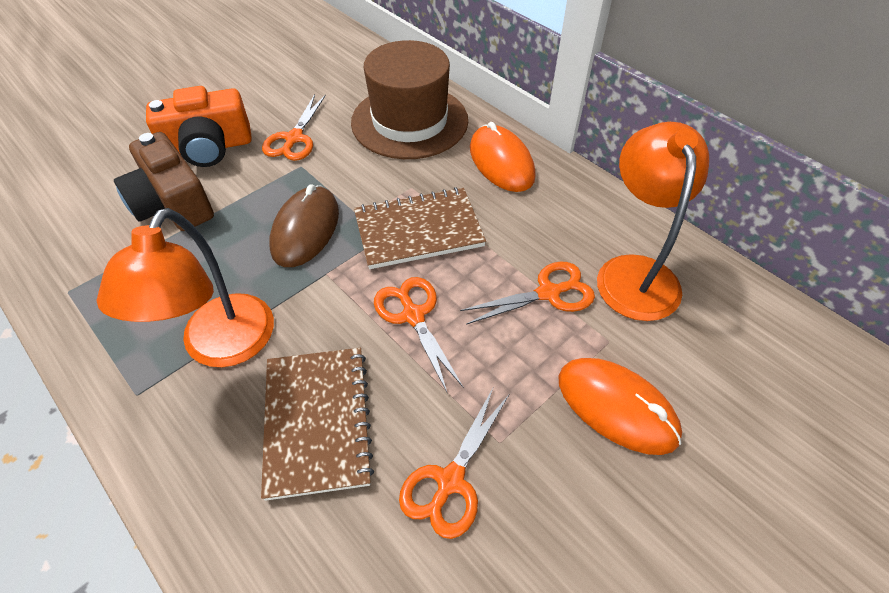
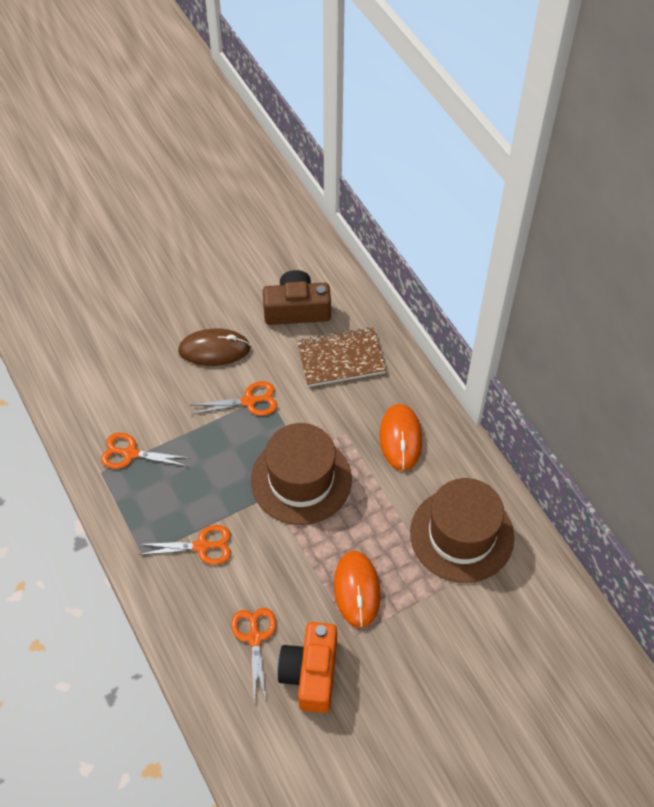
brown hat: 1 -> 2
brown notebook: 2 -> 1
orange lamp: 2 -> 0

